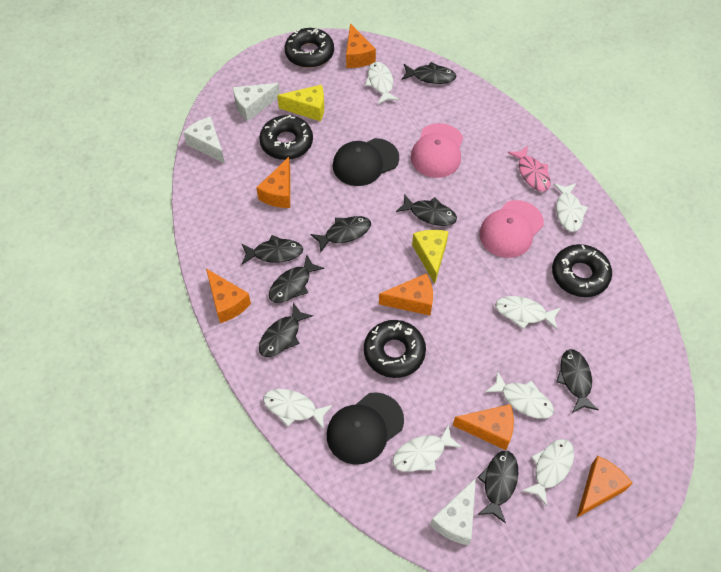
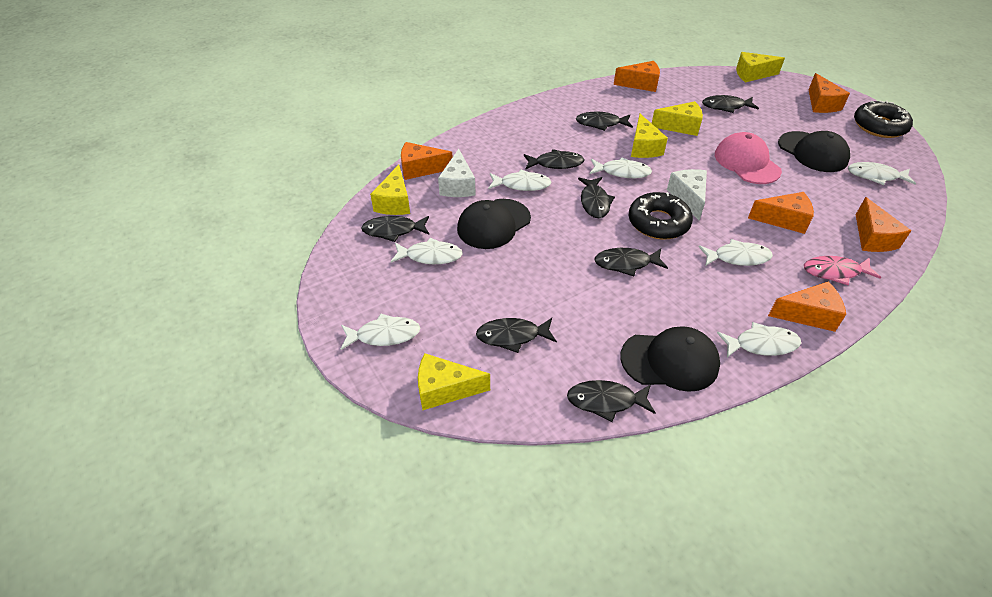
black cap: 2 -> 3
black donut: 4 -> 2
pink cap: 2 -> 1
white cheese: 3 -> 2
yellow cheese: 2 -> 5

